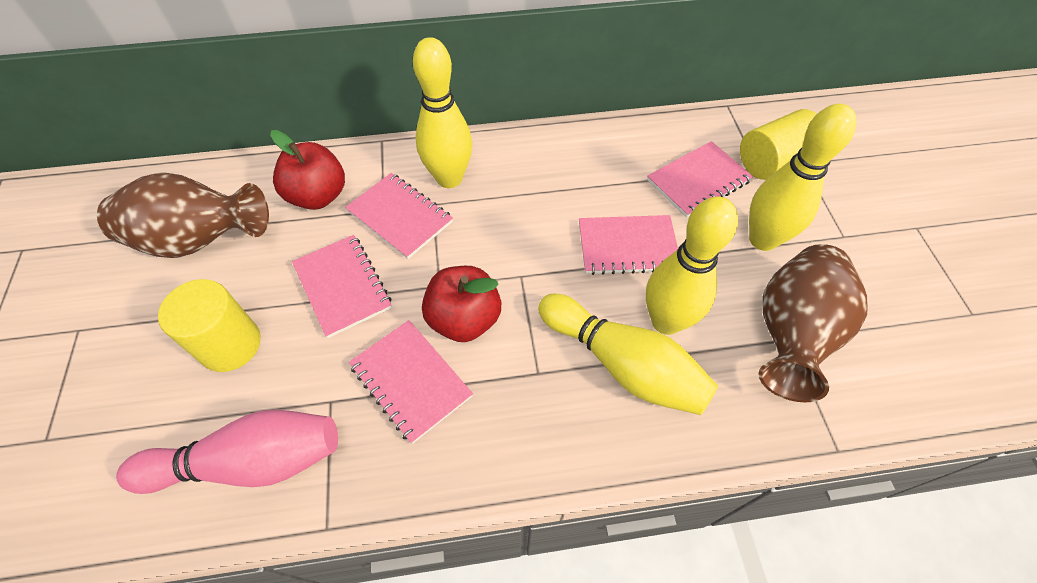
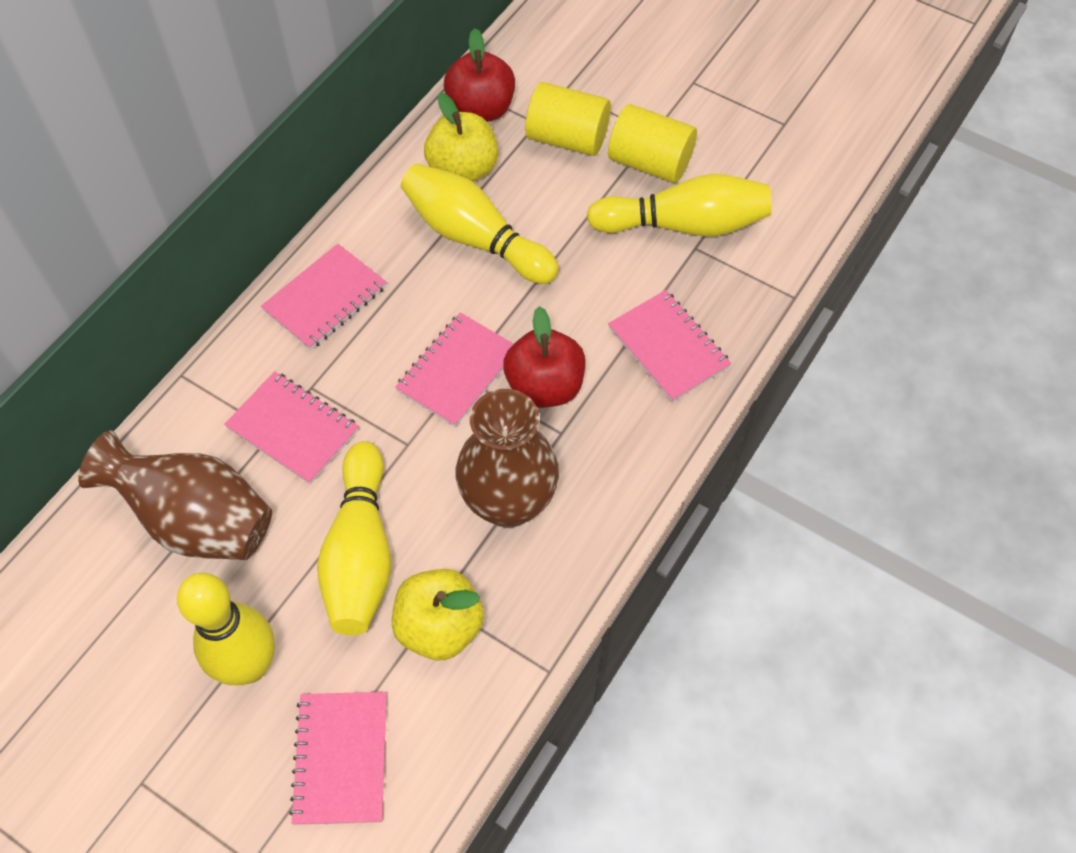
pink bowling pin: 1 -> 0
yellow apple: 0 -> 2

